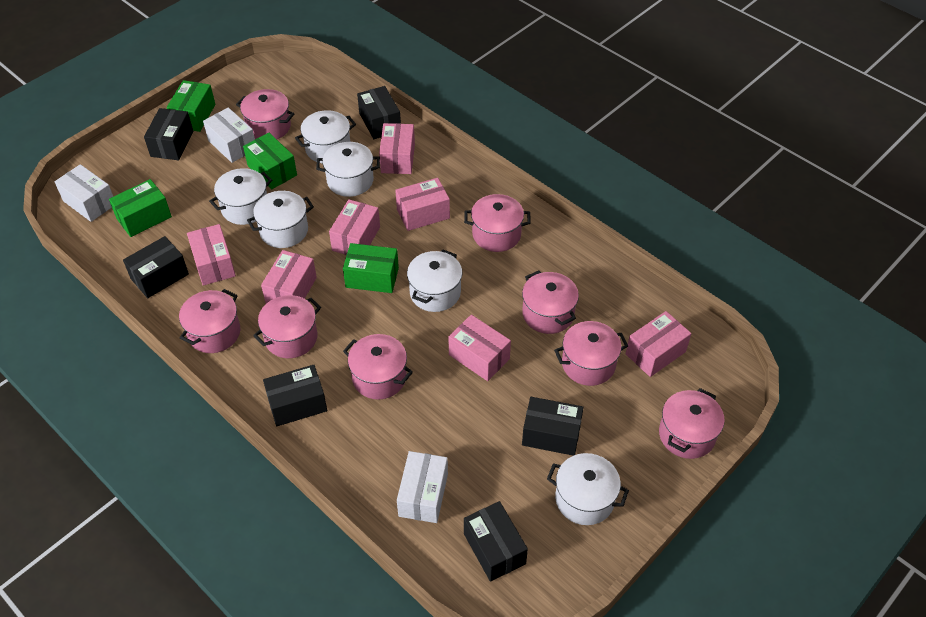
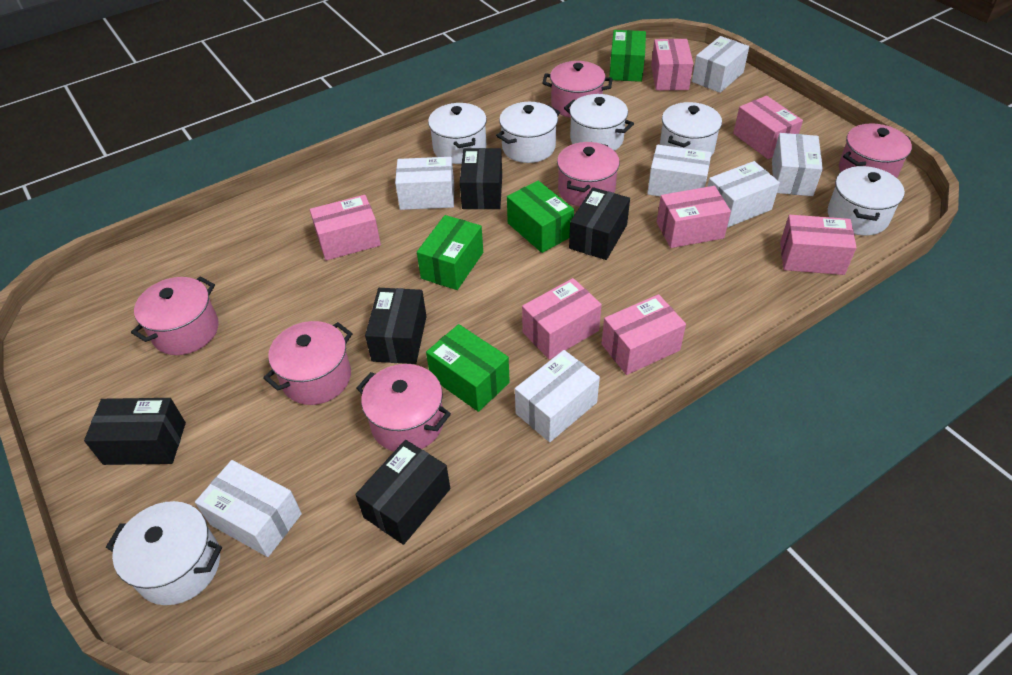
black box: 6 -> 5
pink pot: 8 -> 6
white box: 3 -> 7

